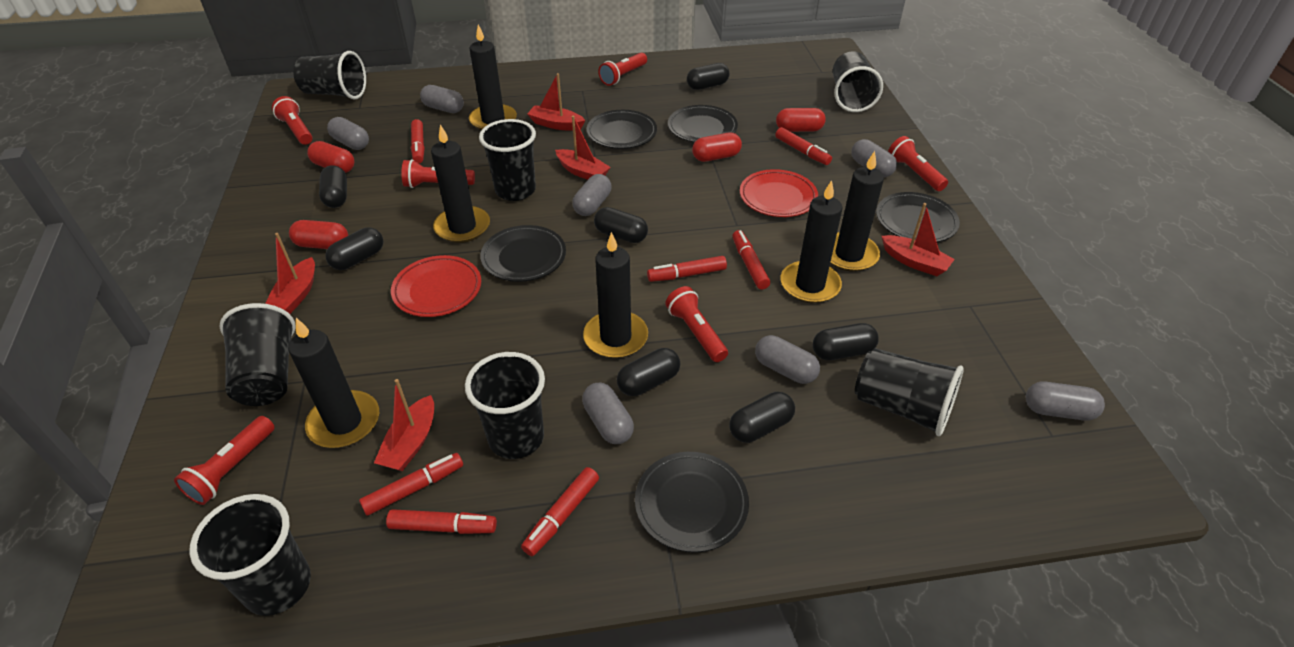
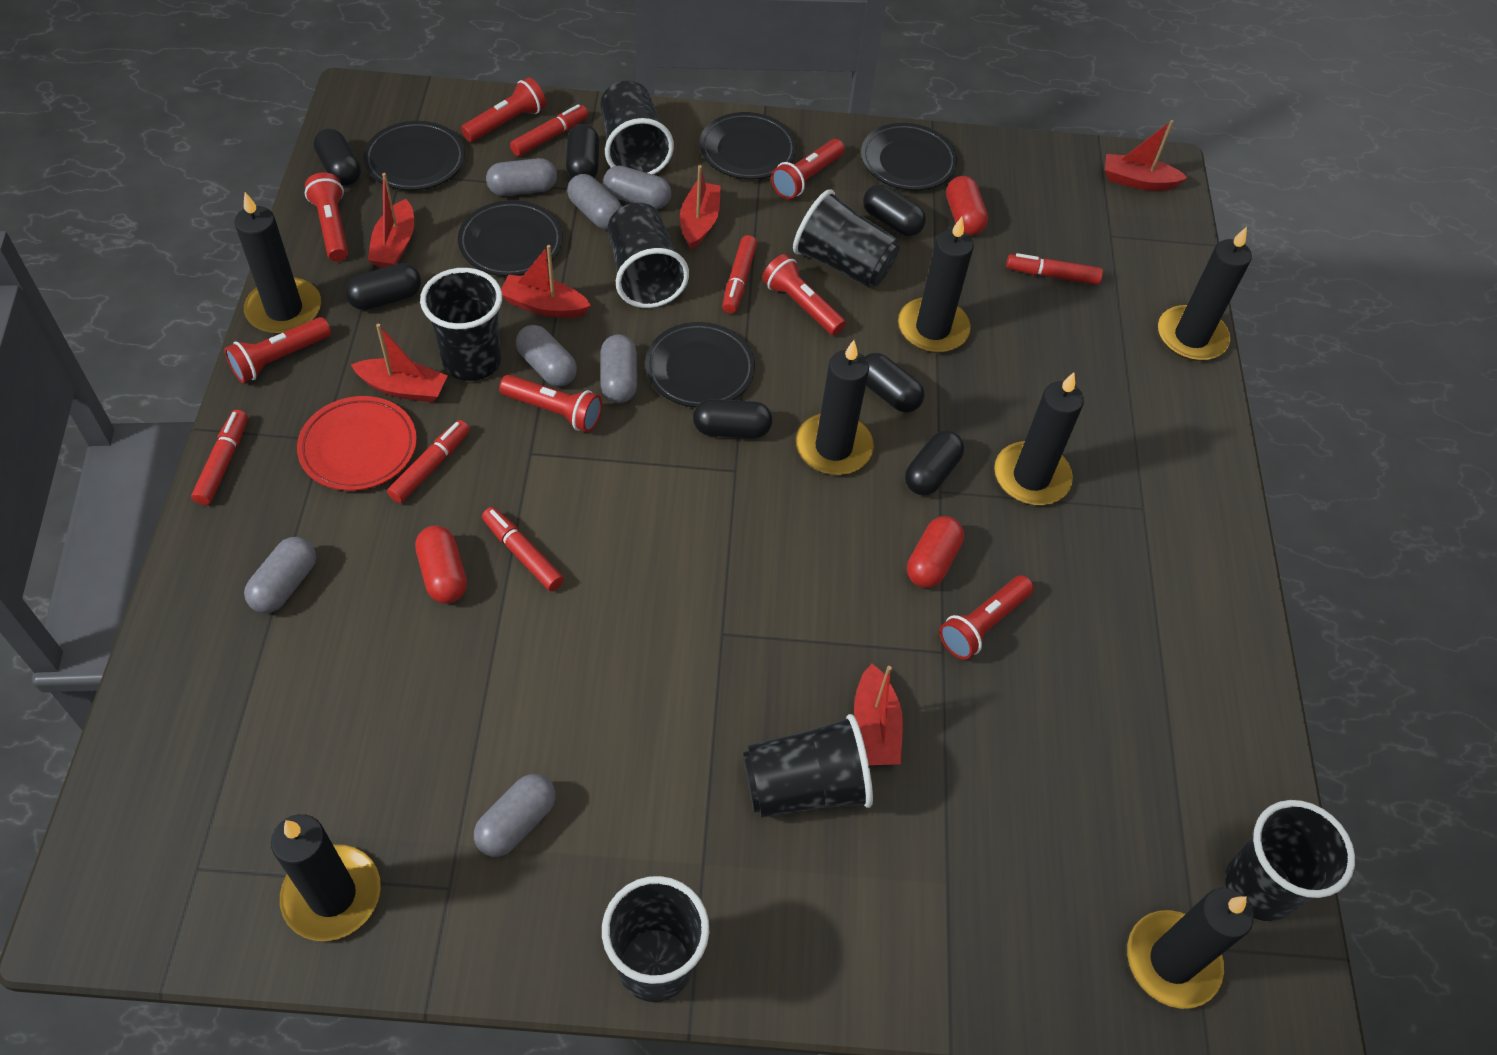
black candle: 6 -> 7
red boat: 5 -> 6
red capsule: 4 -> 3
red flashlight: 6 -> 7
red marker: 7 -> 6
red plate: 2 -> 1

